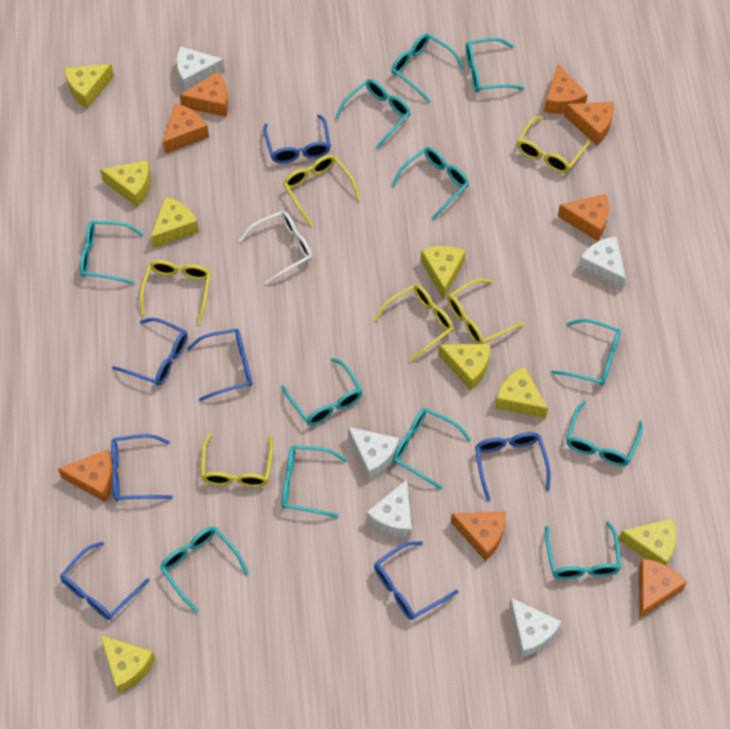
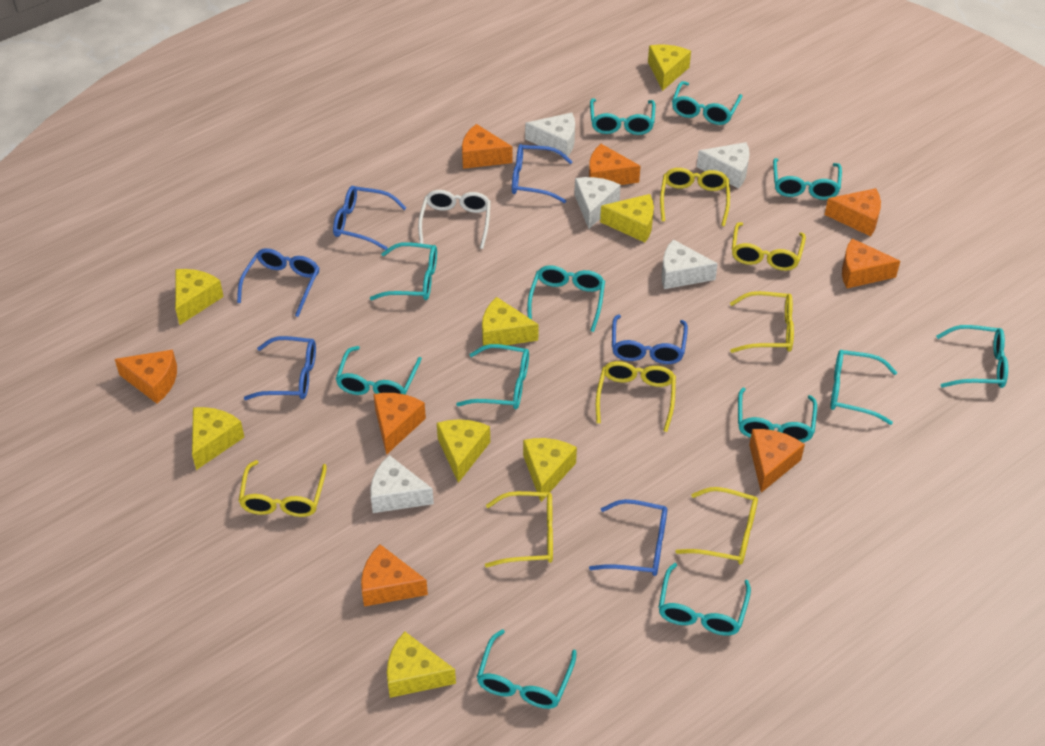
blue glasses: 7 -> 6
yellow glasses: 6 -> 7

